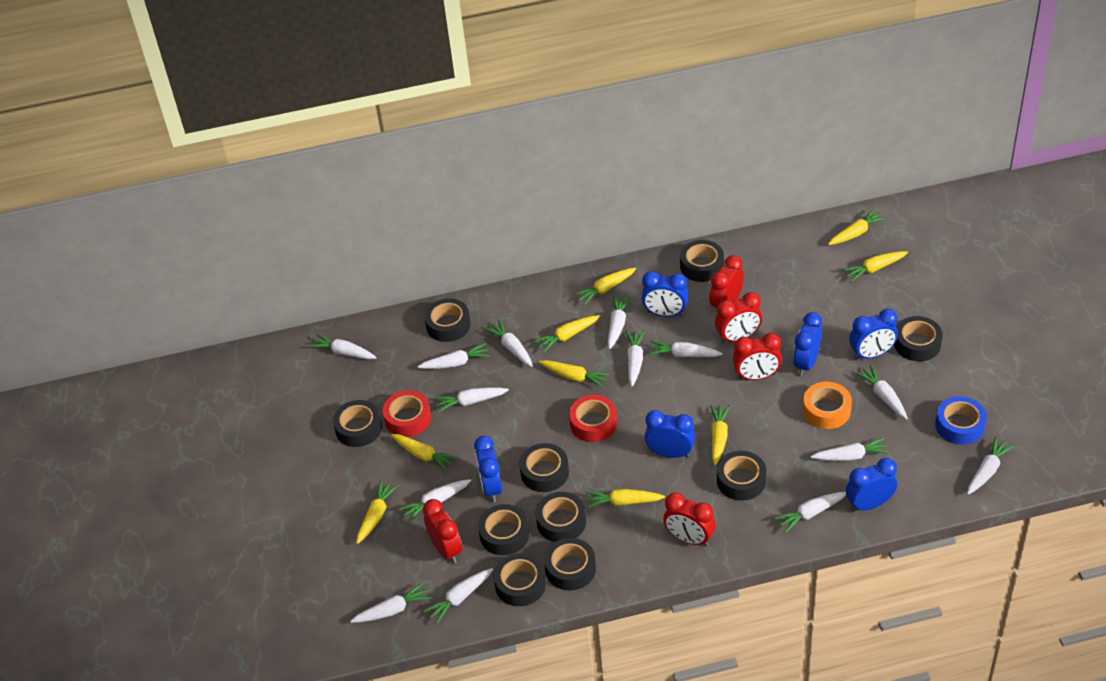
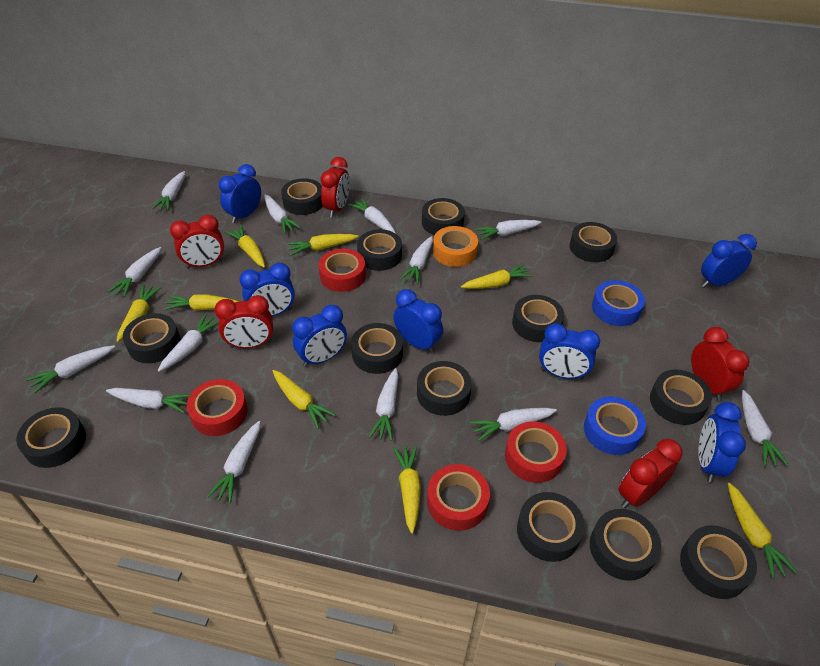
black tape: 10 -> 13
blue clock: 6 -> 7
blue tape: 1 -> 2
red tape: 2 -> 4
white carrot: 14 -> 13
yellow carrot: 9 -> 8

